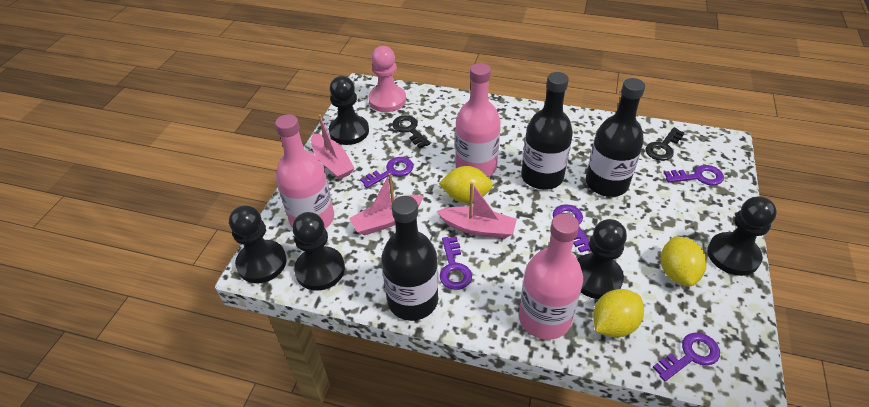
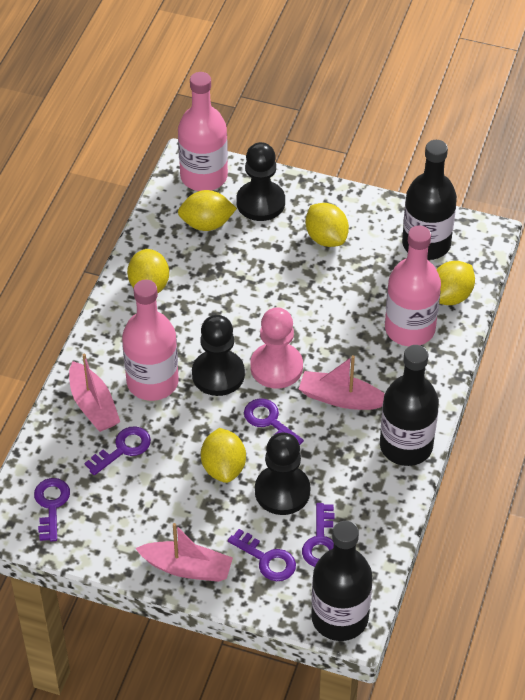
black key: 2 -> 0
black pawn: 5 -> 3
yellow lemon: 3 -> 5

